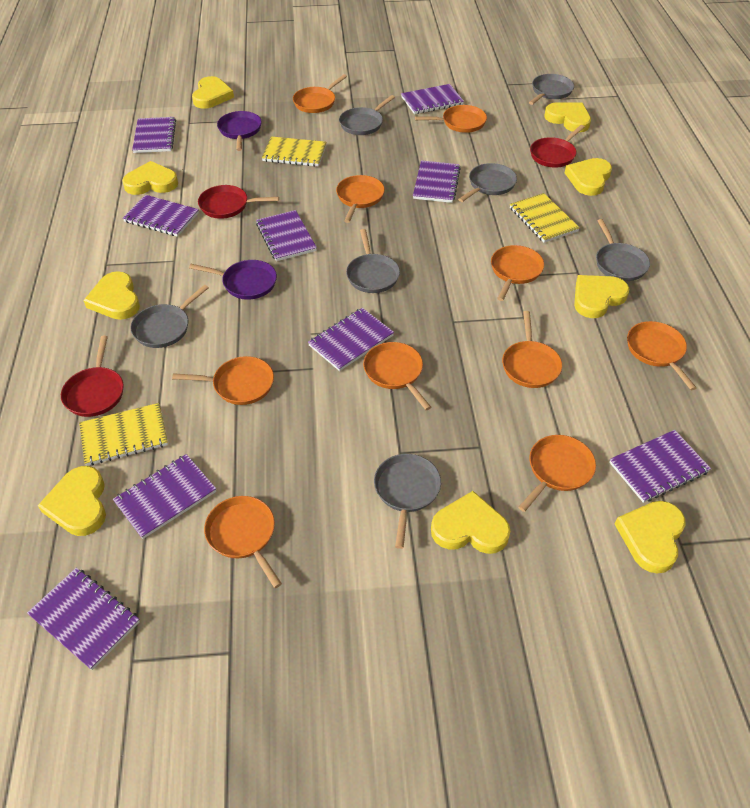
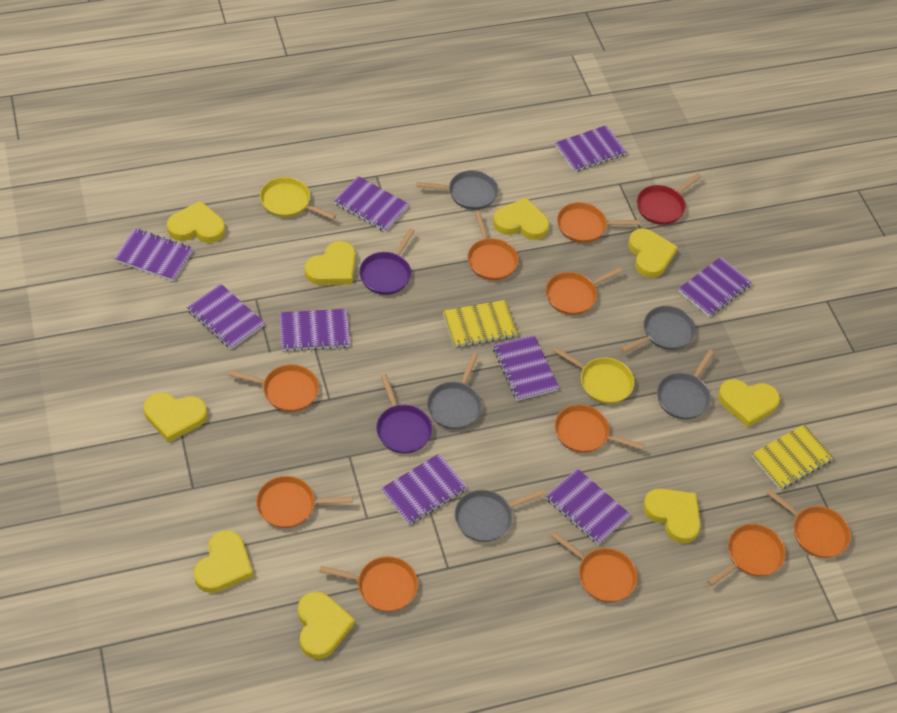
grey pan: 7 -> 5
red pan: 3 -> 1
yellow notebook: 3 -> 2
yellow pan: 0 -> 2

